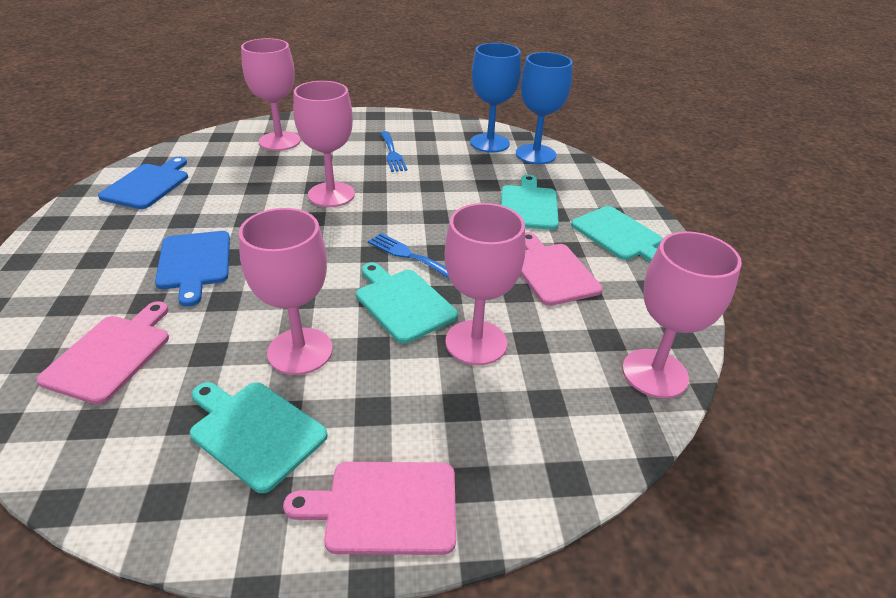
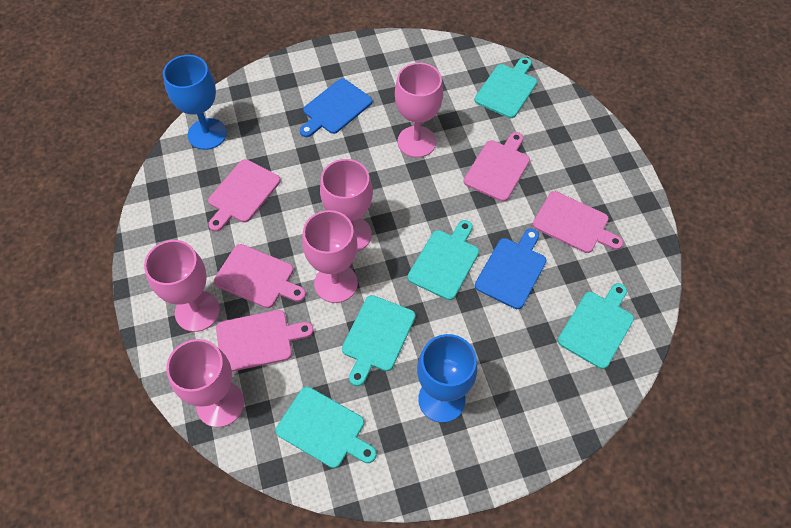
blue fork: 2 -> 0
pink cutting board: 3 -> 5
turquoise cutting board: 4 -> 5

